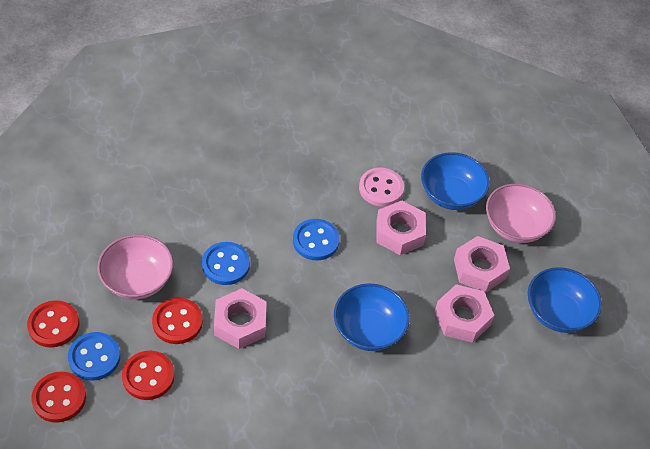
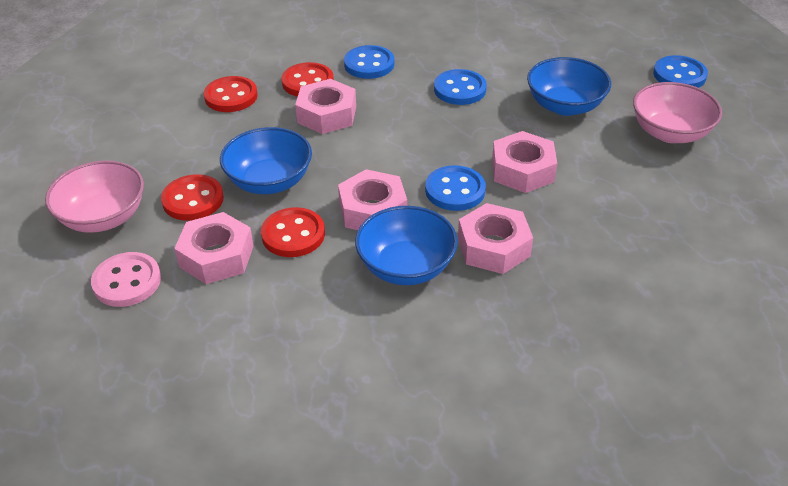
blue button: 3 -> 4
pink nut: 4 -> 5

